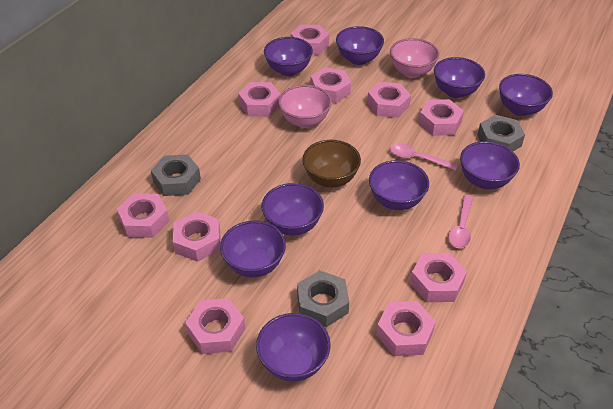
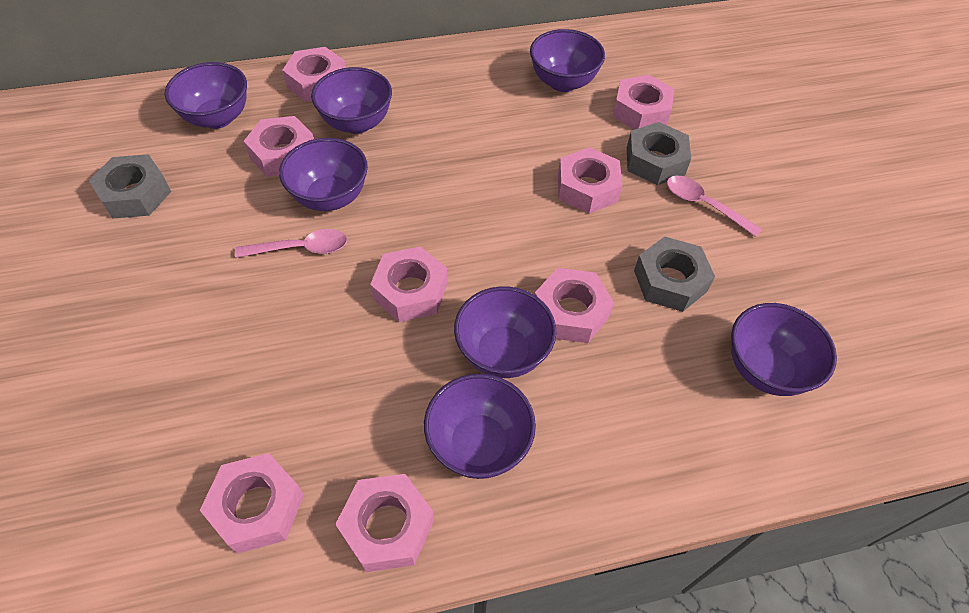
brown bowl: 1 -> 0
pink bowl: 2 -> 0
pink nut: 10 -> 8
purple bowl: 9 -> 7

